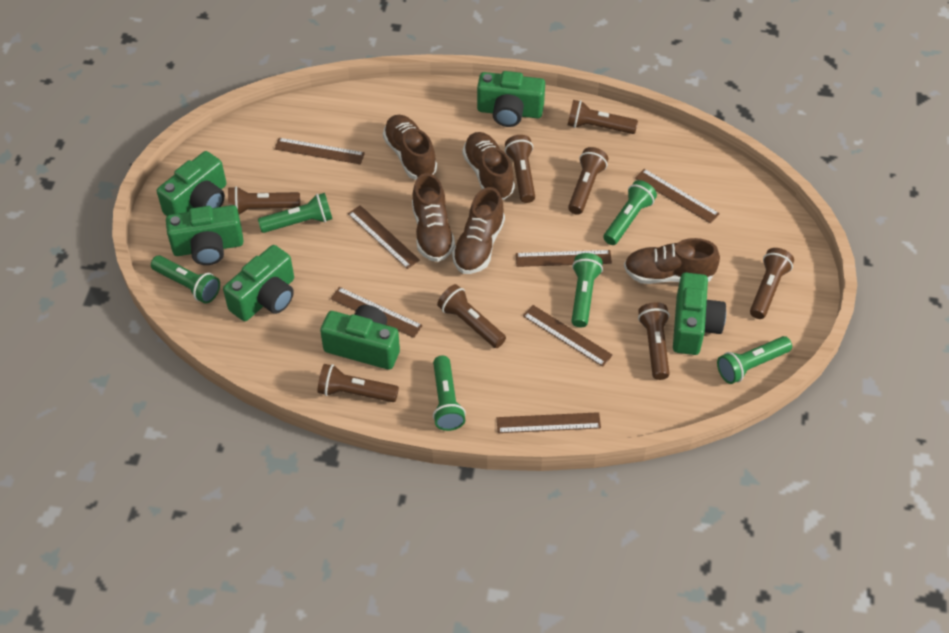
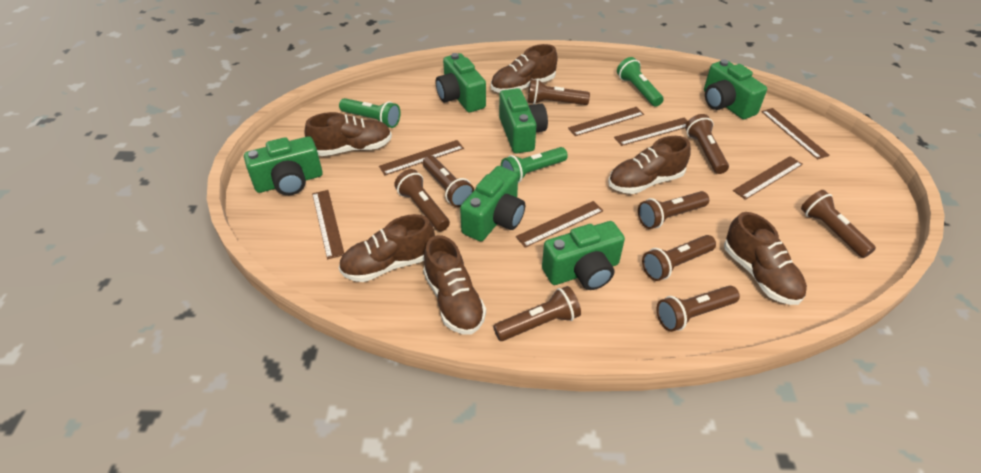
brown flashlight: 8 -> 9
brown shoe: 5 -> 6
green flashlight: 6 -> 3

